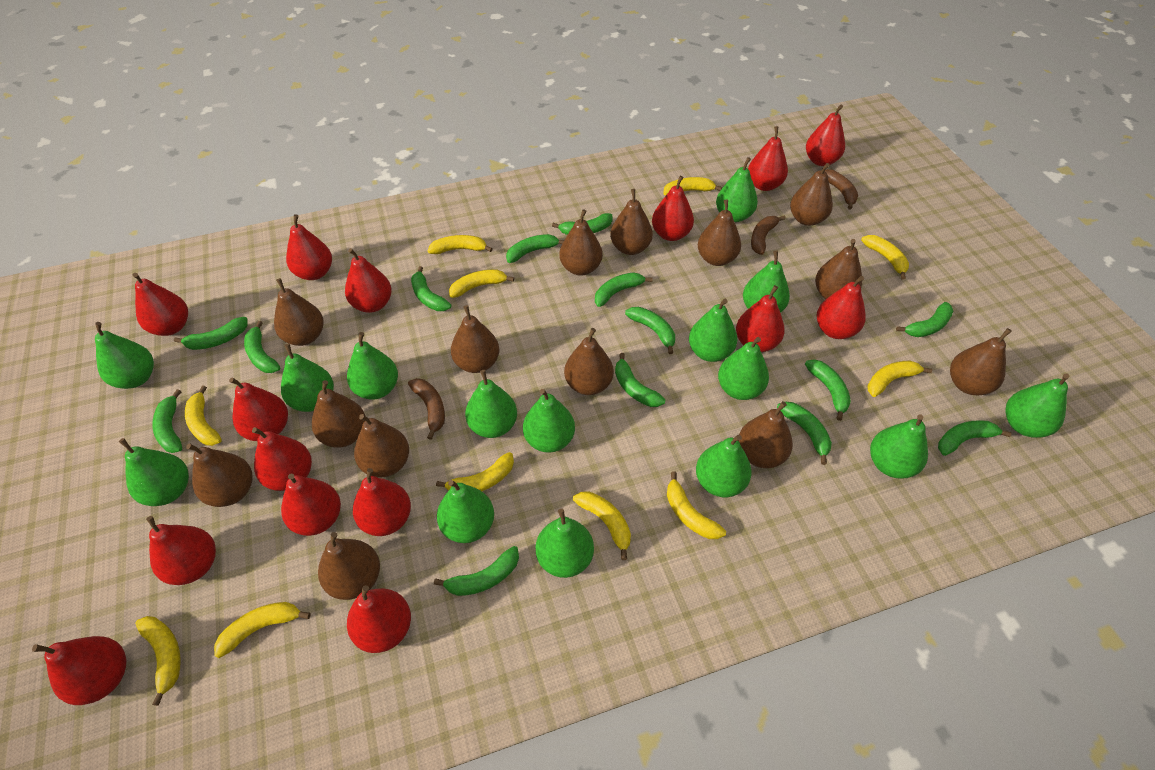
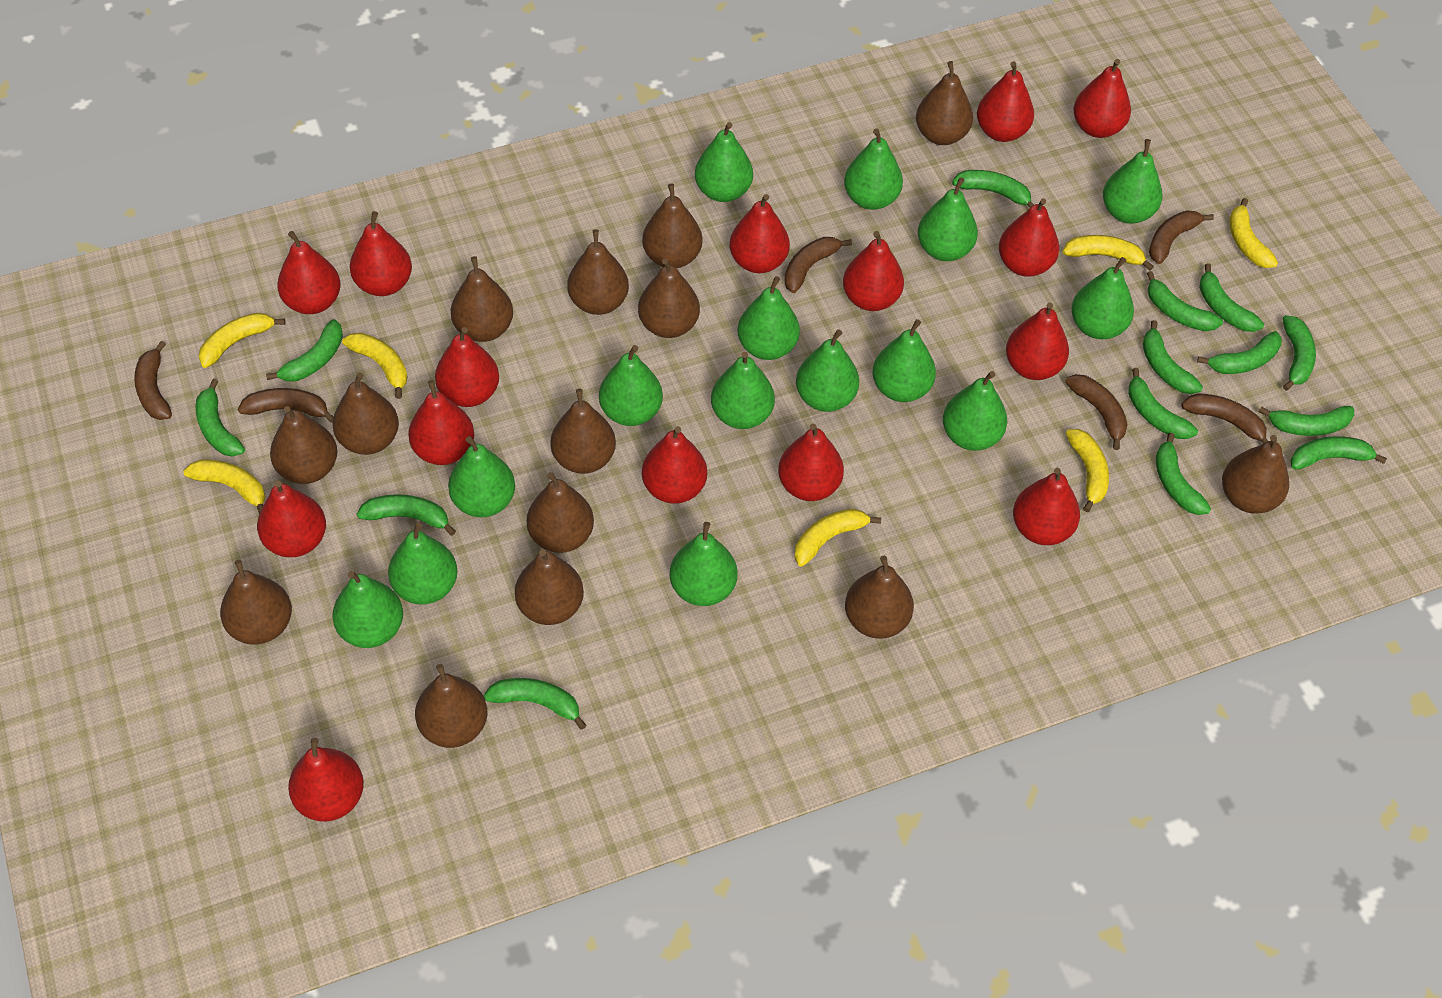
brown banana: 3 -> 6
yellow banana: 11 -> 7

